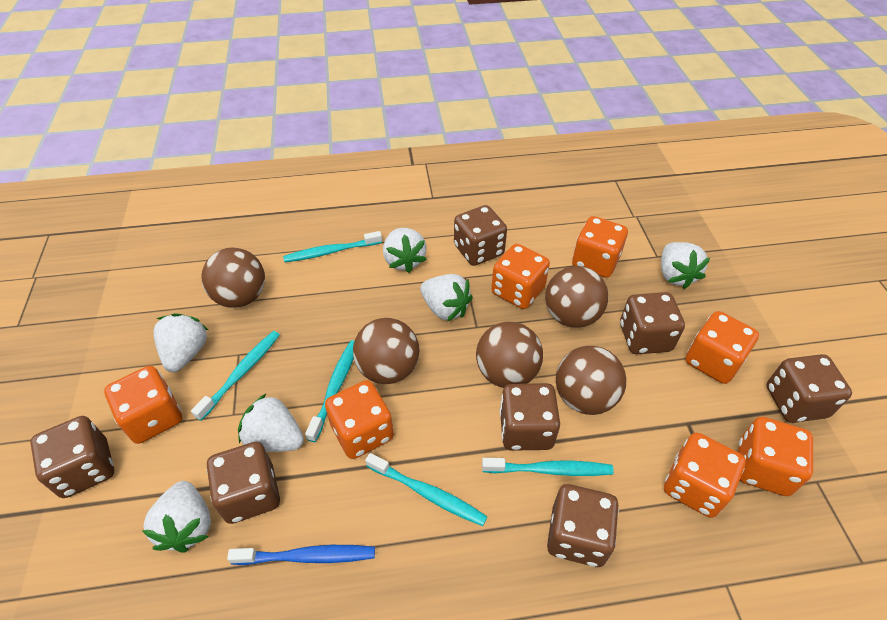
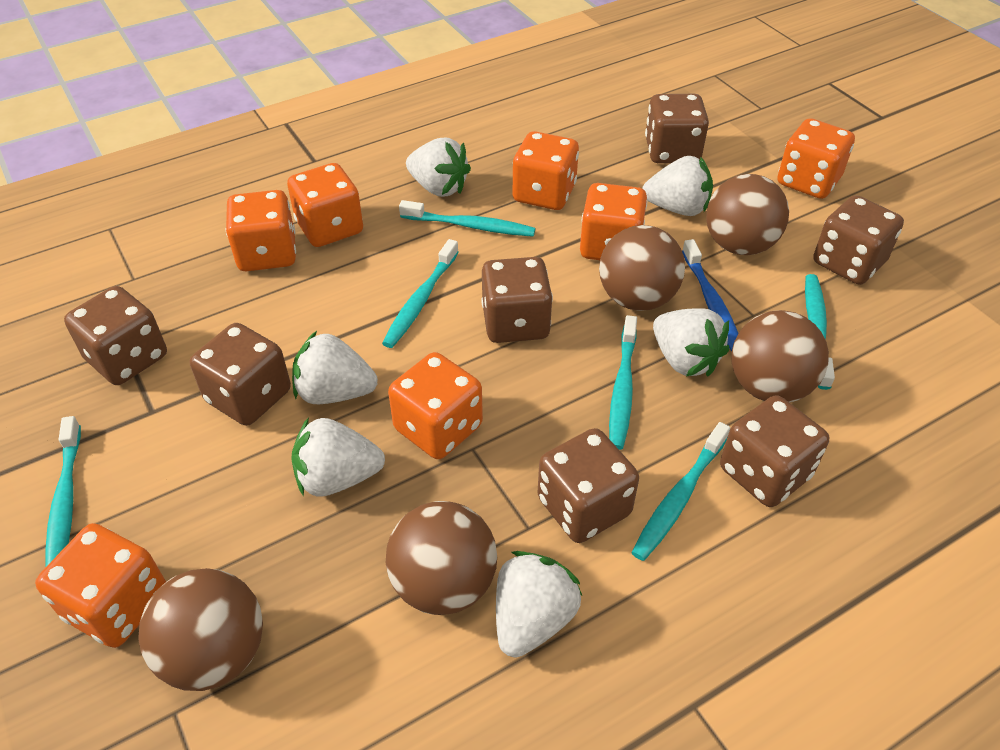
turquoise toothbrush: 5 -> 6

